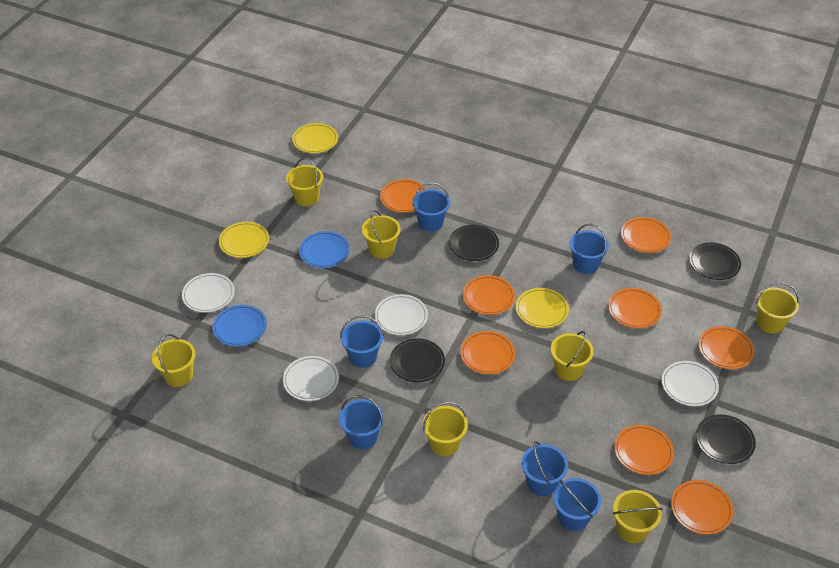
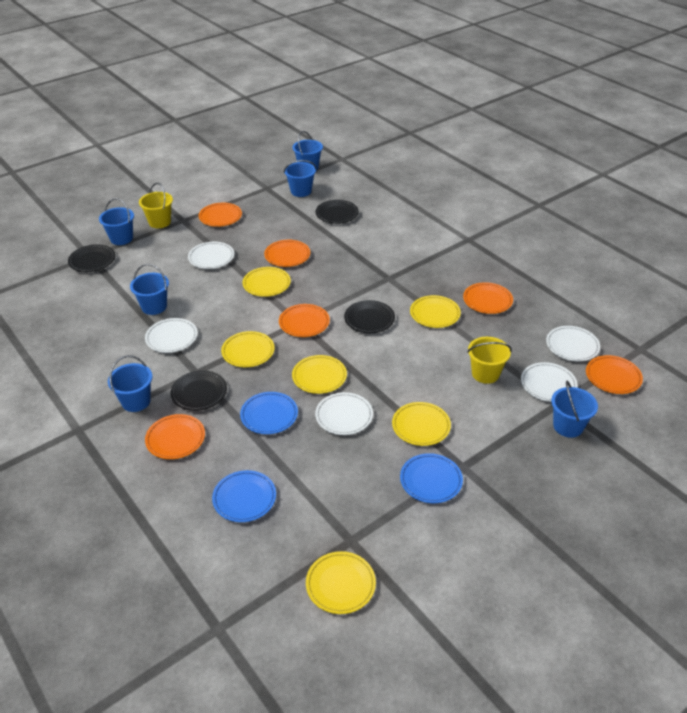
blue plate: 2 -> 3
orange plate: 8 -> 6
white plate: 4 -> 5
yellow bucket: 7 -> 2
yellow plate: 3 -> 6

